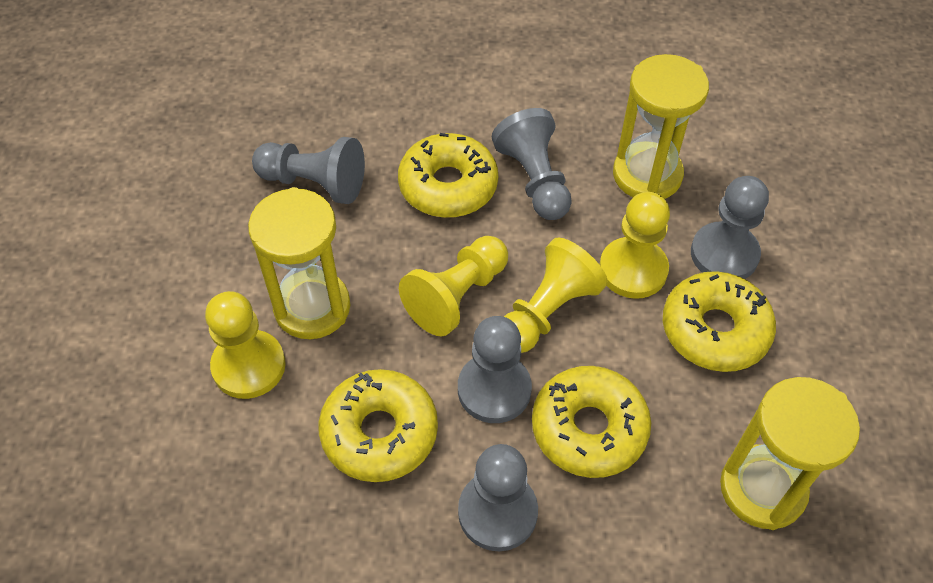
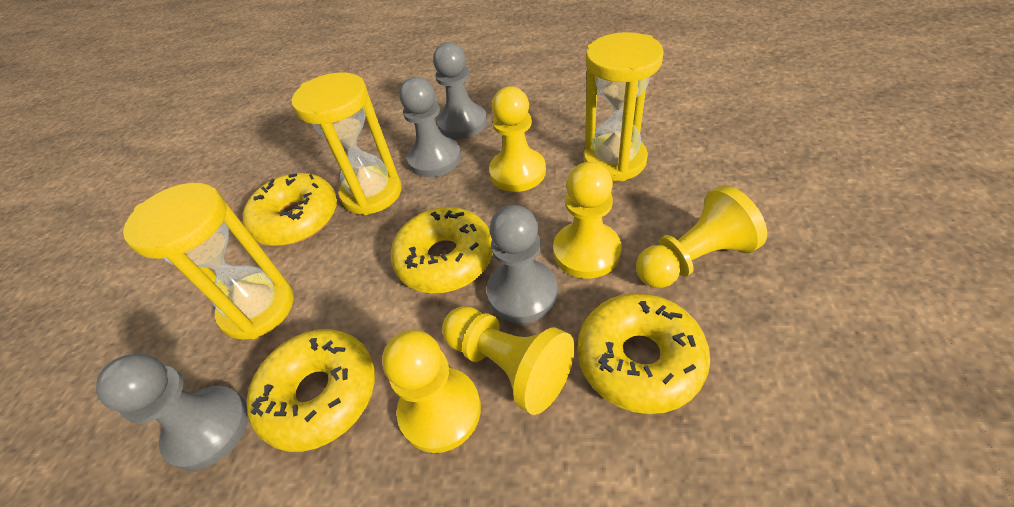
grey pawn: 5 -> 4
yellow pawn: 4 -> 5

